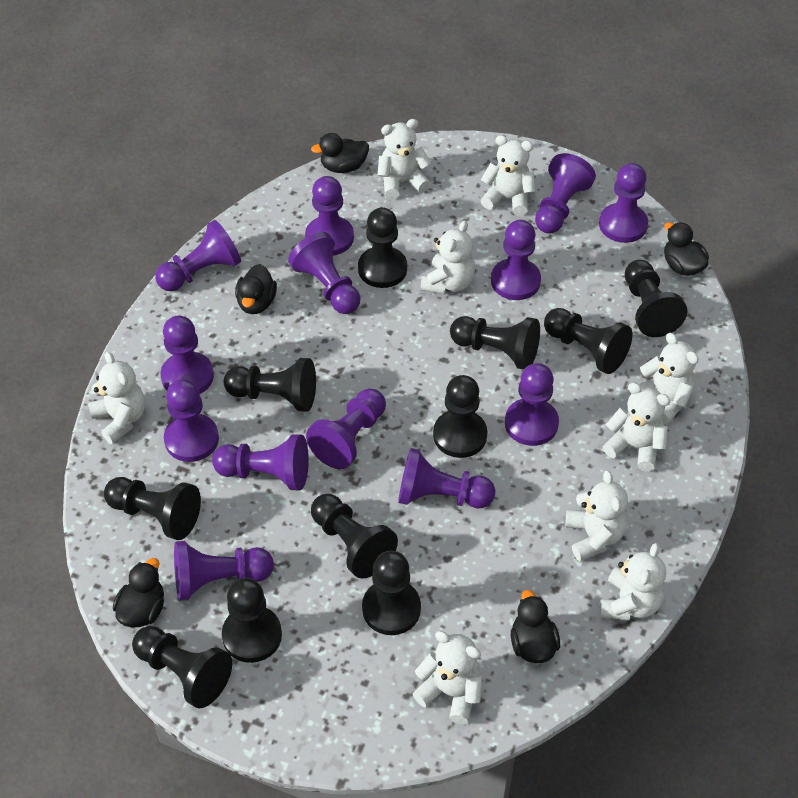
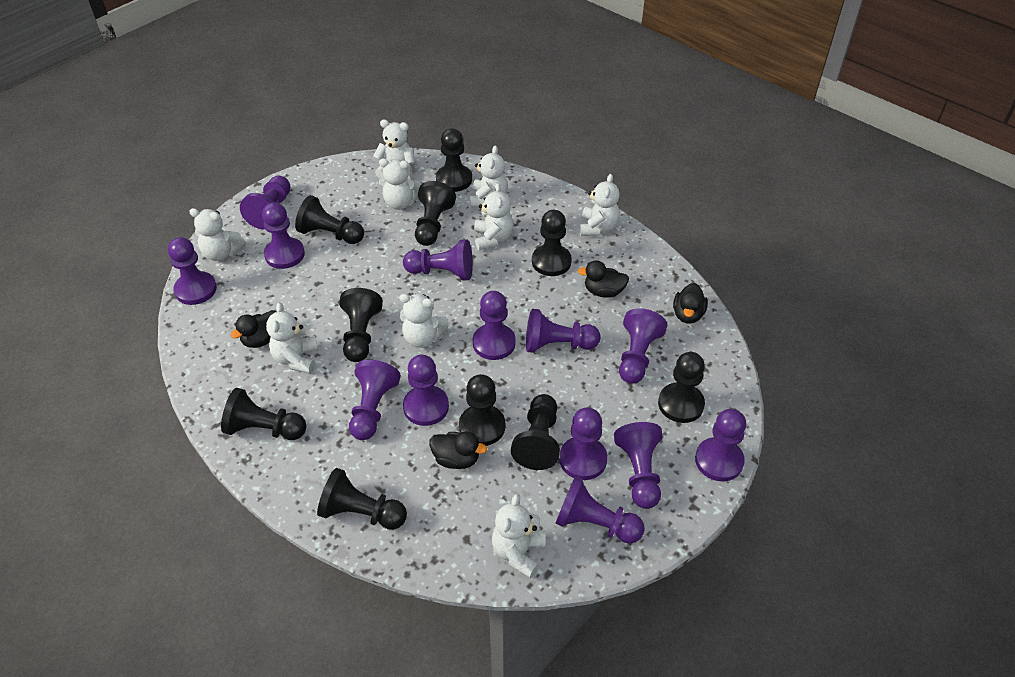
black duck: 5 -> 4
black pawn: 11 -> 10

